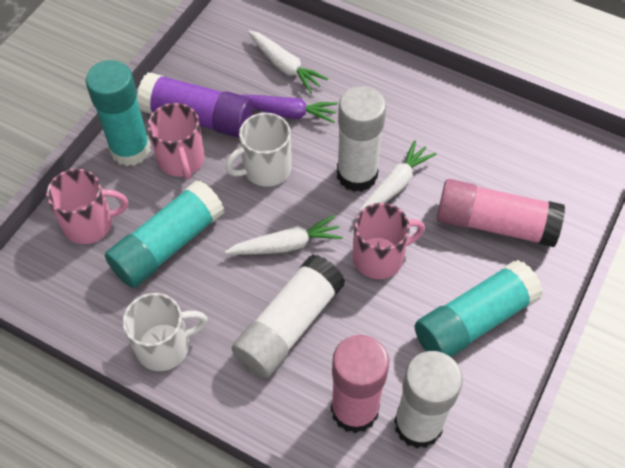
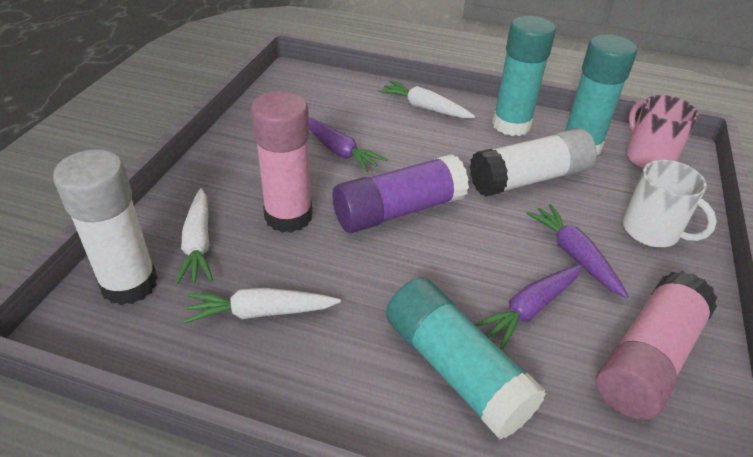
pink mug: 3 -> 1
purple carrot: 1 -> 3
white glue stick: 3 -> 2
white mug: 2 -> 1

